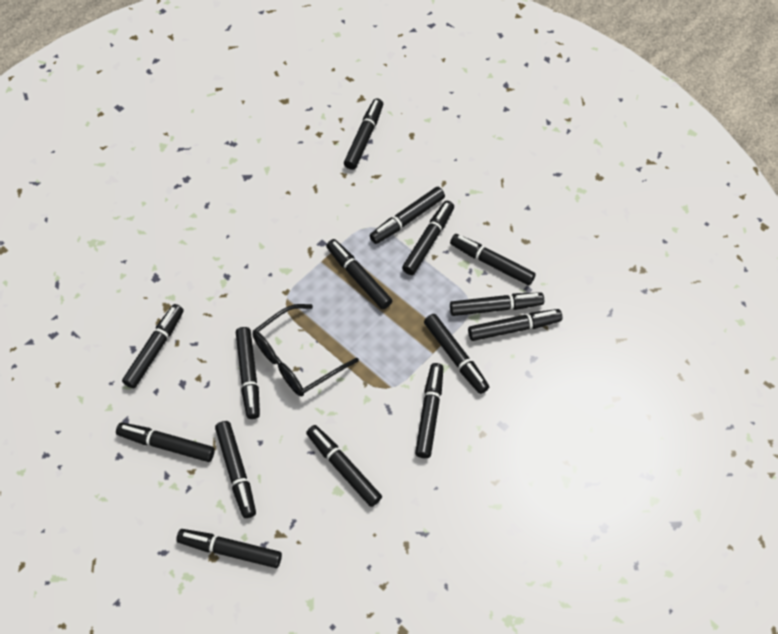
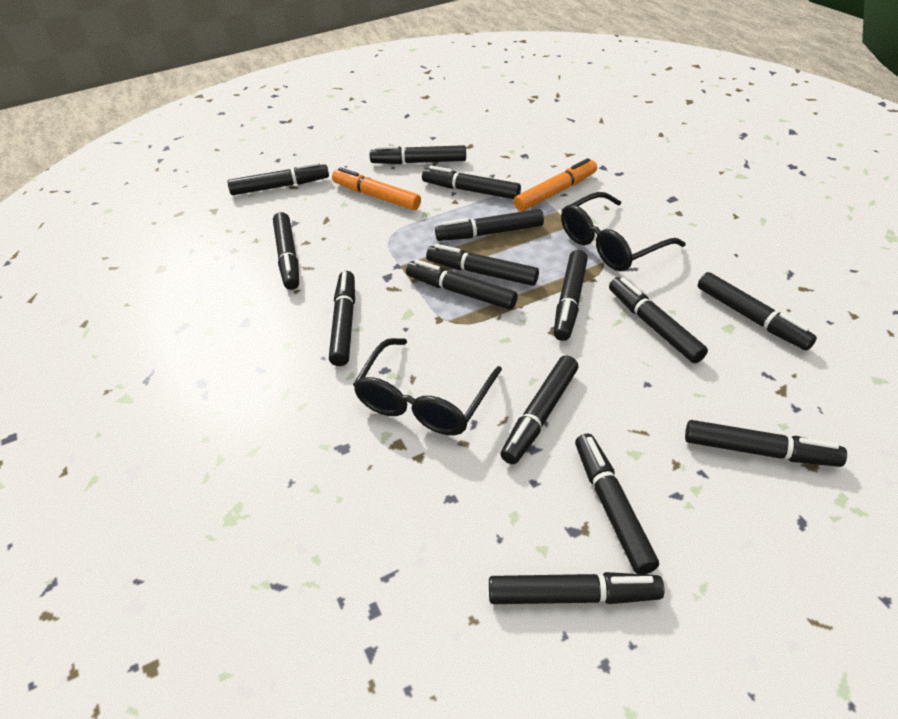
black glasses: 1 -> 2
orange marker: 0 -> 2

